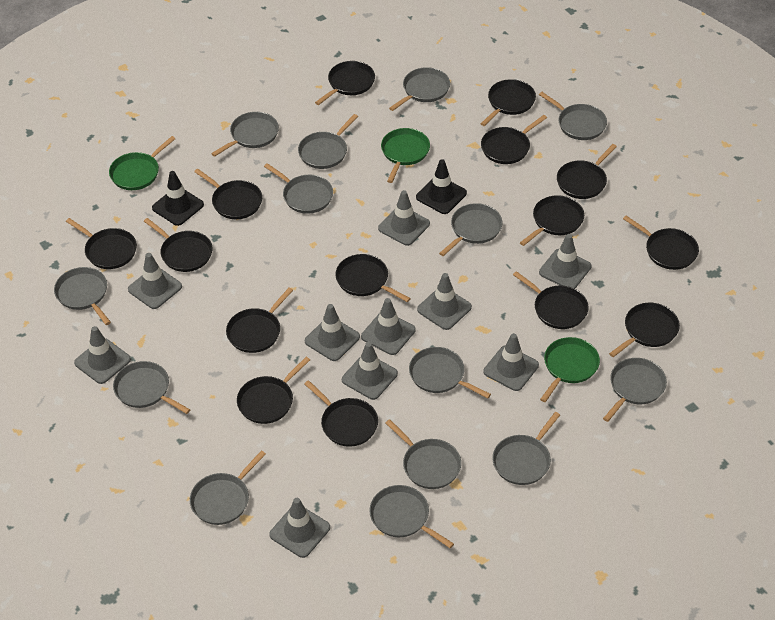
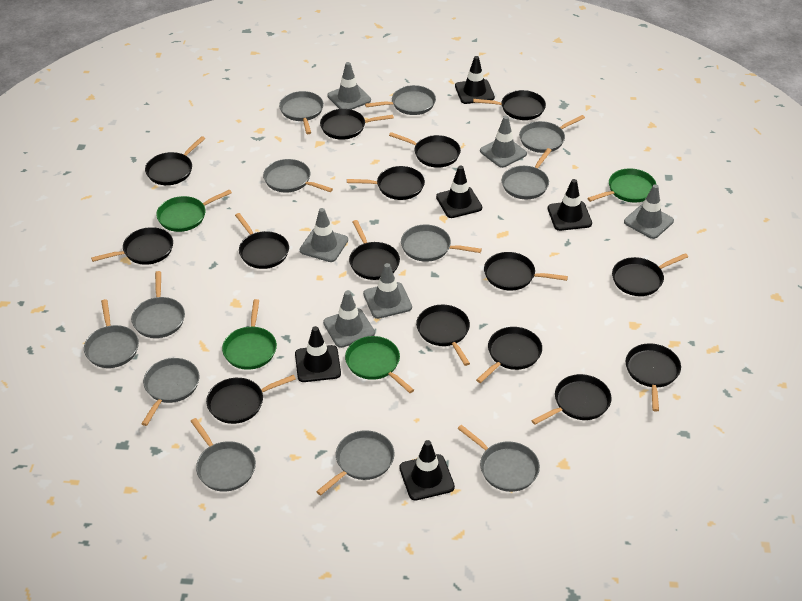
black traffic cone: 2 -> 5
green pan: 3 -> 4
grey pan: 14 -> 12
grey traffic cone: 10 -> 6

